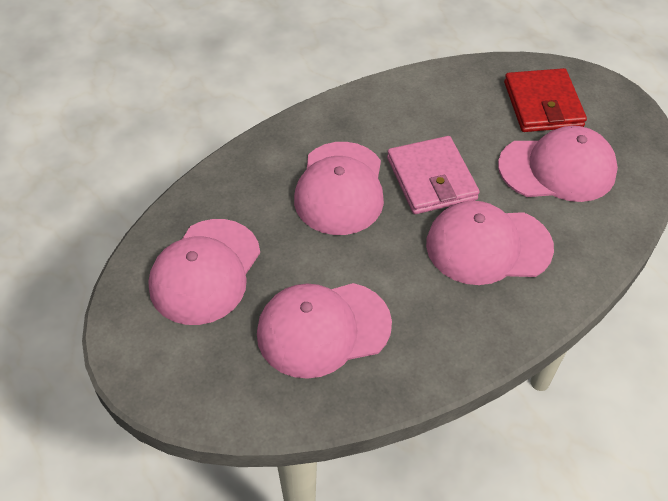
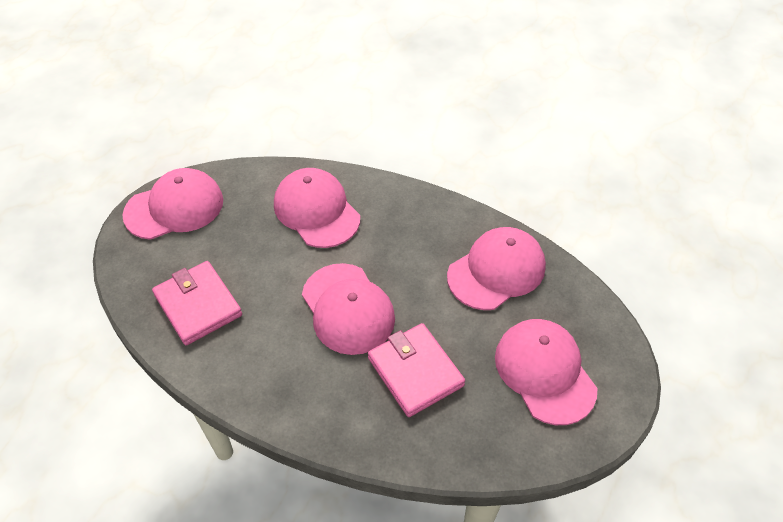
pink wallet: 1 -> 2
red wallet: 1 -> 0

